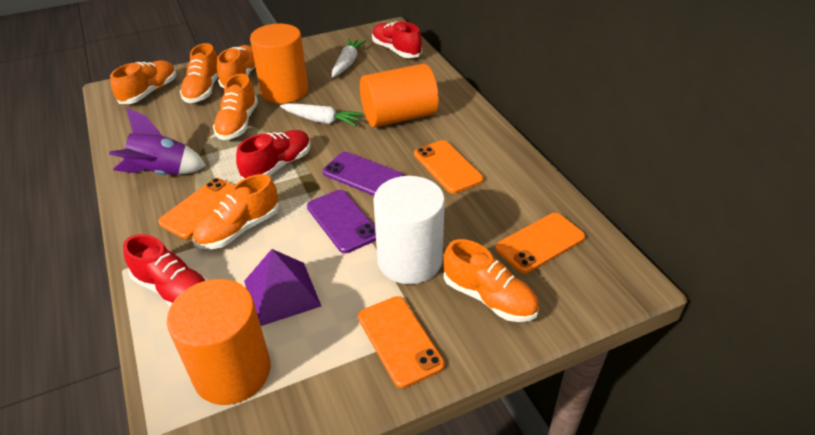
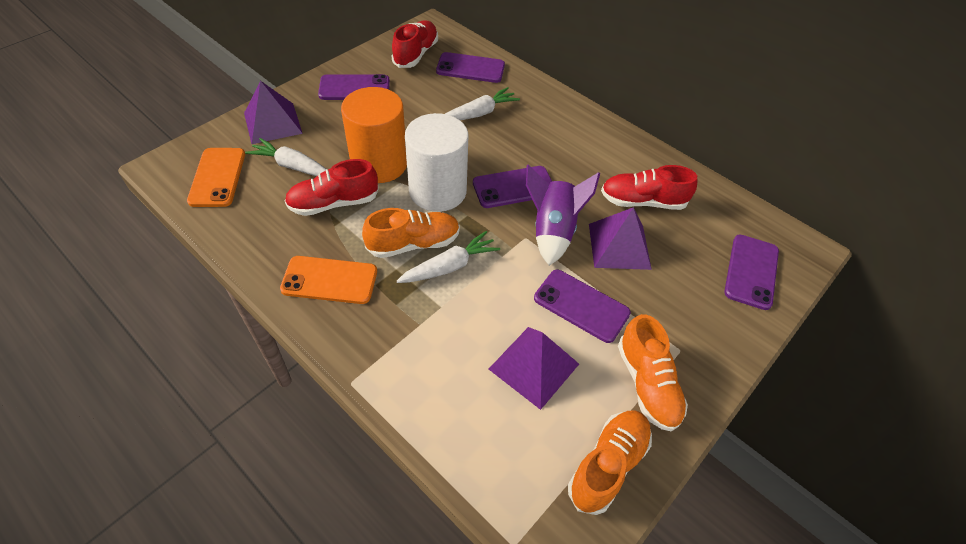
orange cylinder: 3 -> 1
orange phone: 4 -> 2
orange shoe: 6 -> 3
purple phone: 2 -> 5
purple pyramid: 1 -> 3
white carrot: 2 -> 3

